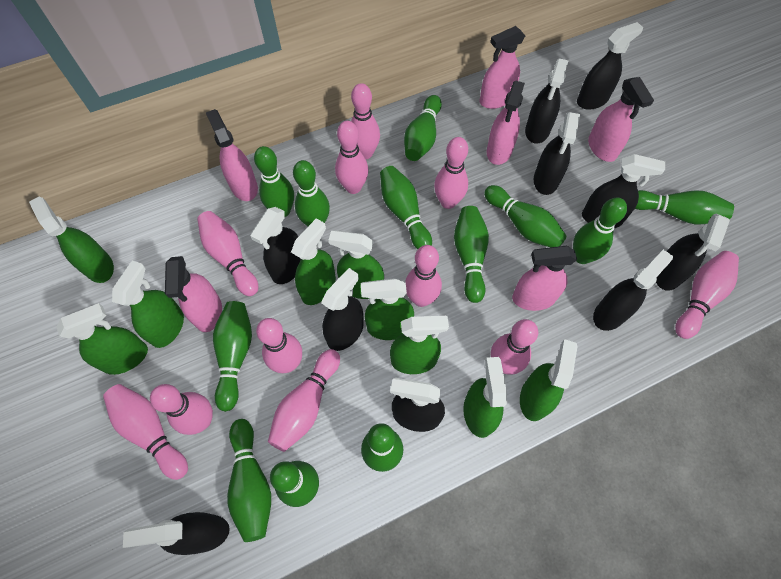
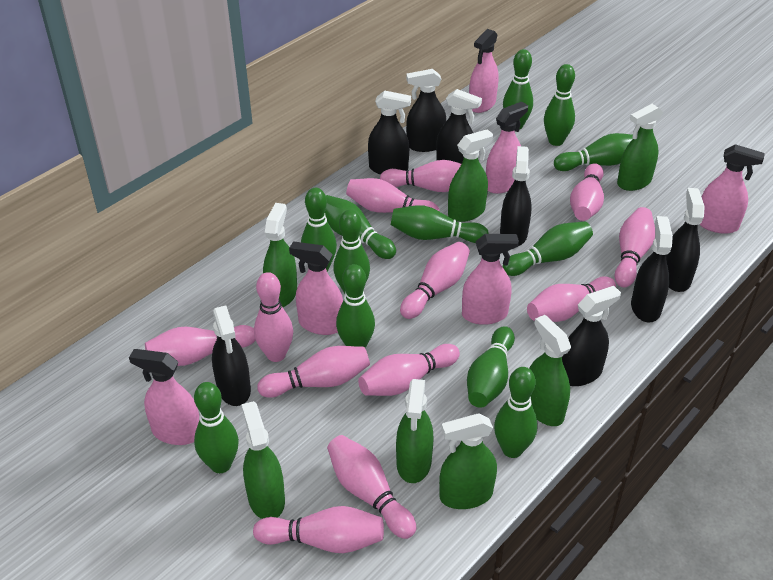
black spray bottle: 10 -> 8
green spray bottle: 9 -> 7
pink bowling pin: 11 -> 12

